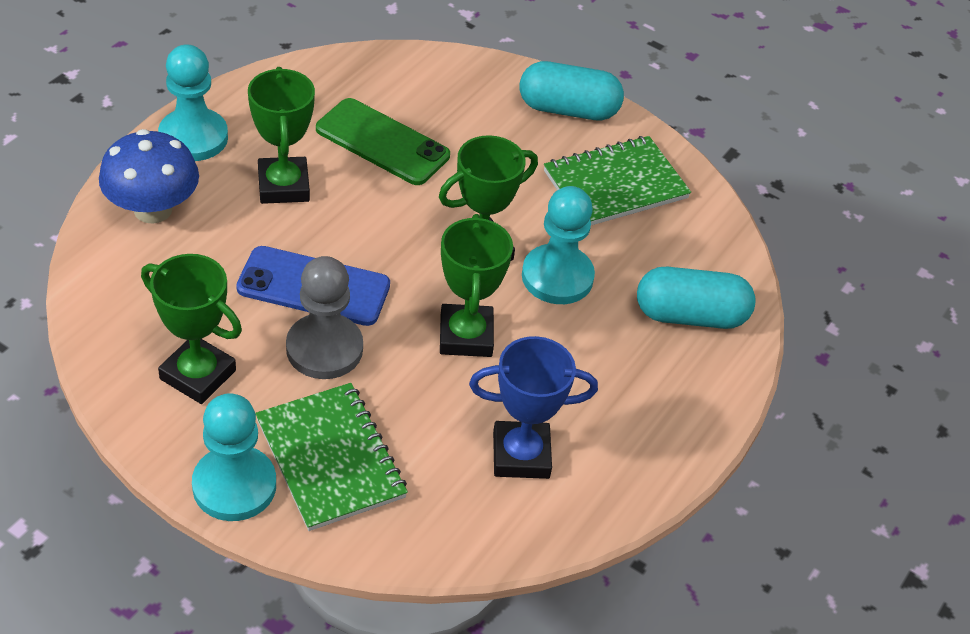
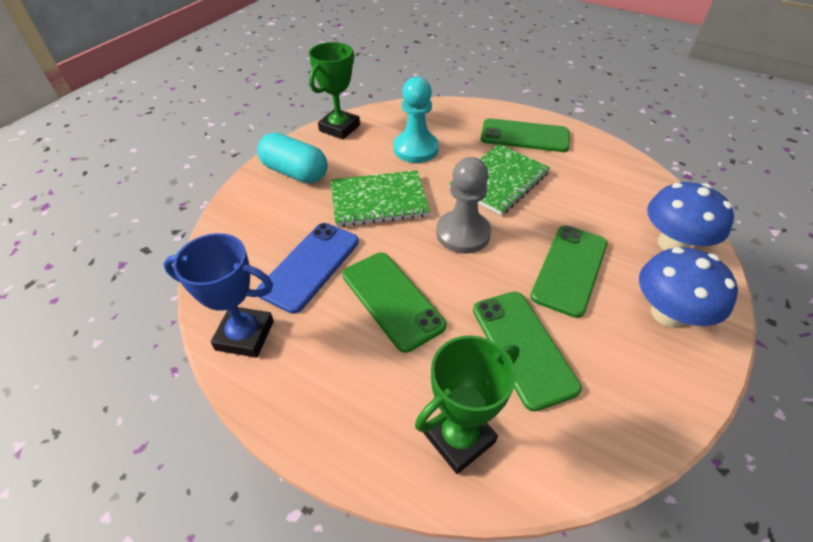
blue mushroom: 1 -> 2
green phone: 1 -> 4
green trophy: 4 -> 2
turquoise capsule: 2 -> 1
turquoise pawn: 3 -> 1

